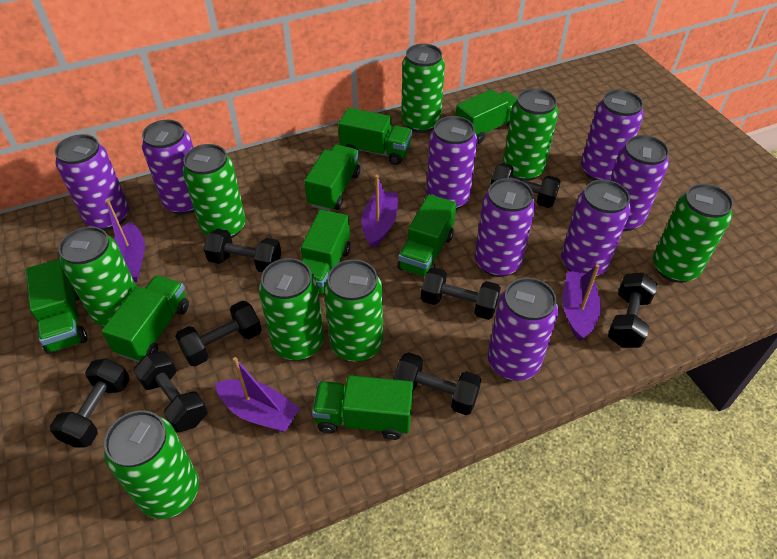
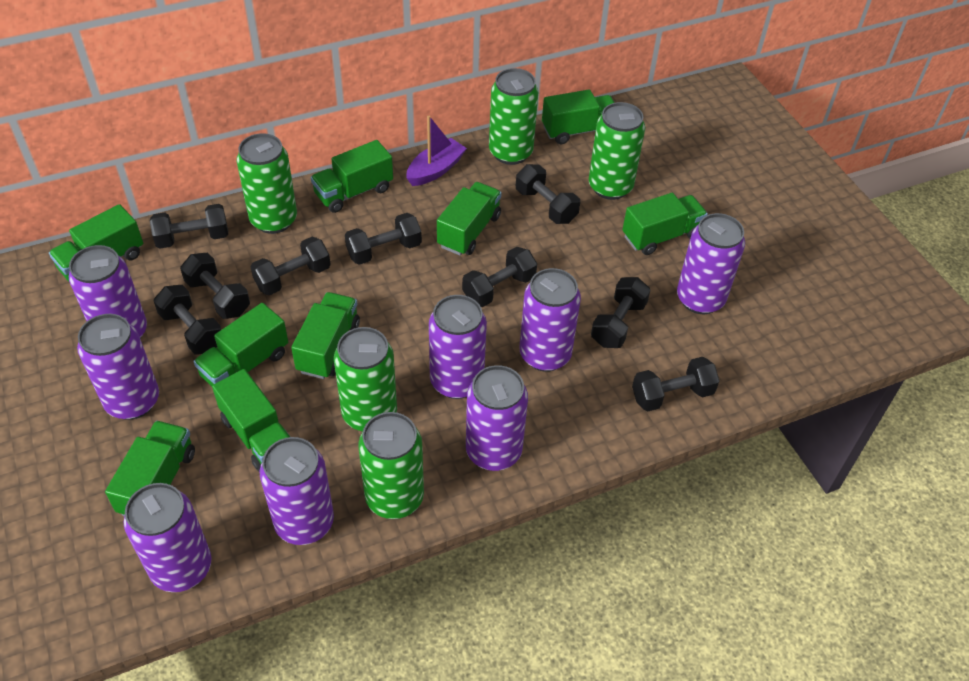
black dumbbell: 8 -> 9
green can: 8 -> 5
green truck: 8 -> 9
purple boat: 4 -> 1

